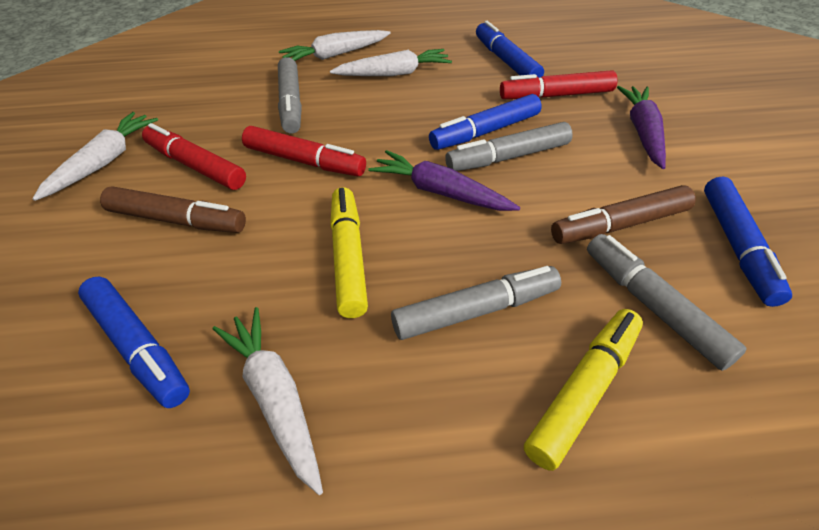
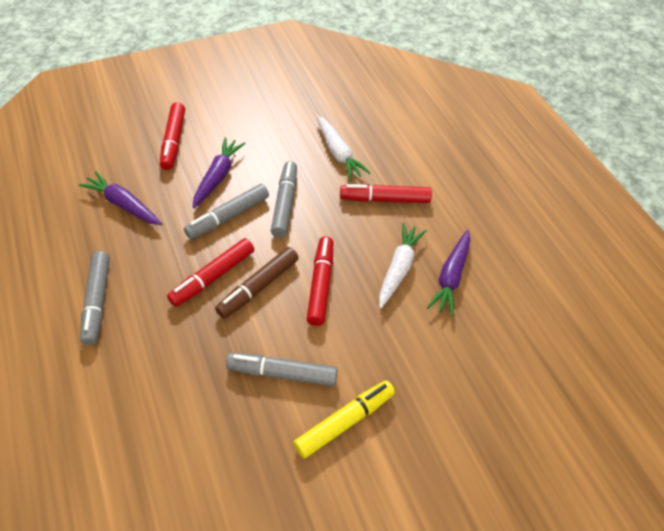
blue marker: 4 -> 0
brown marker: 2 -> 1
purple carrot: 2 -> 3
red marker: 3 -> 4
white carrot: 4 -> 2
yellow marker: 2 -> 1

